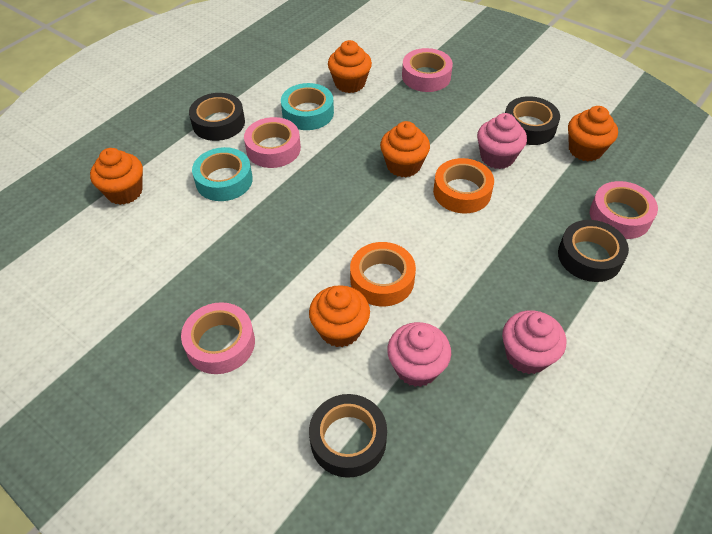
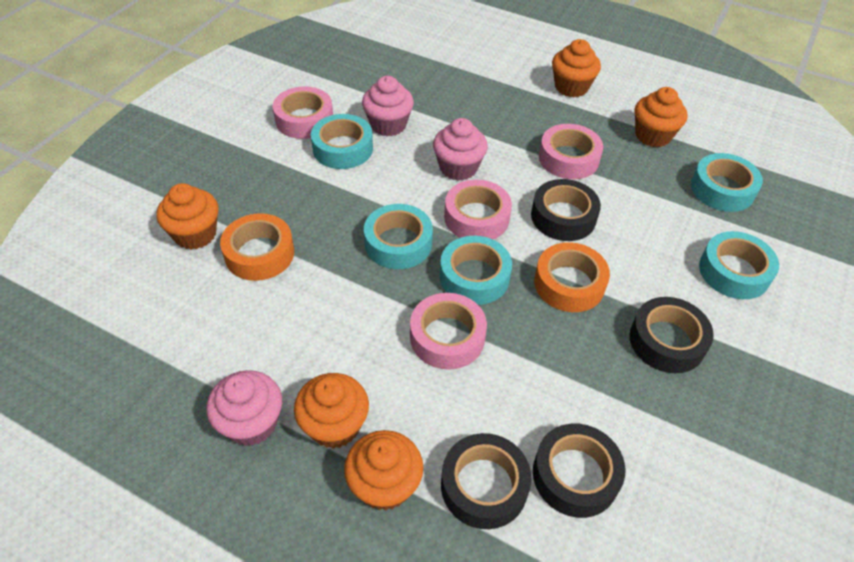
turquoise tape: 2 -> 5

